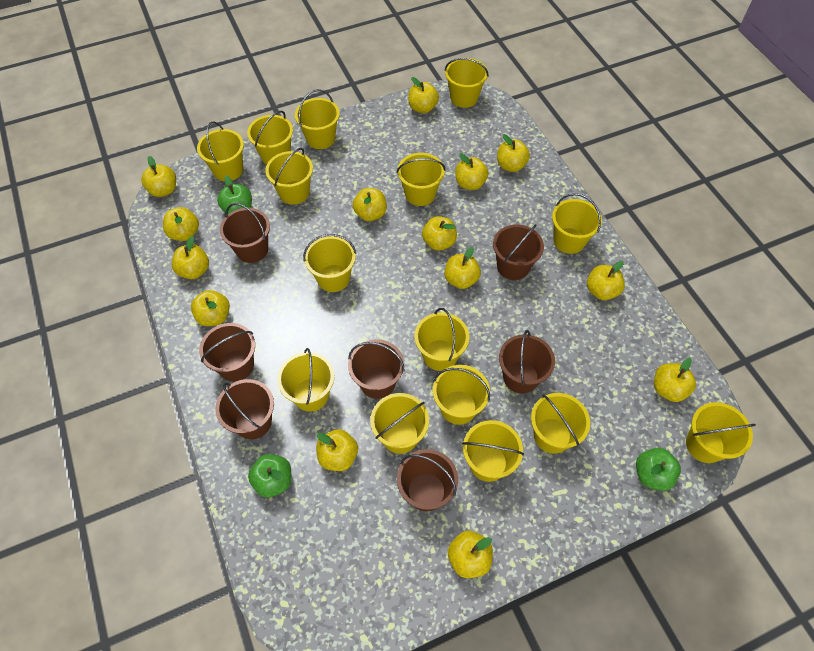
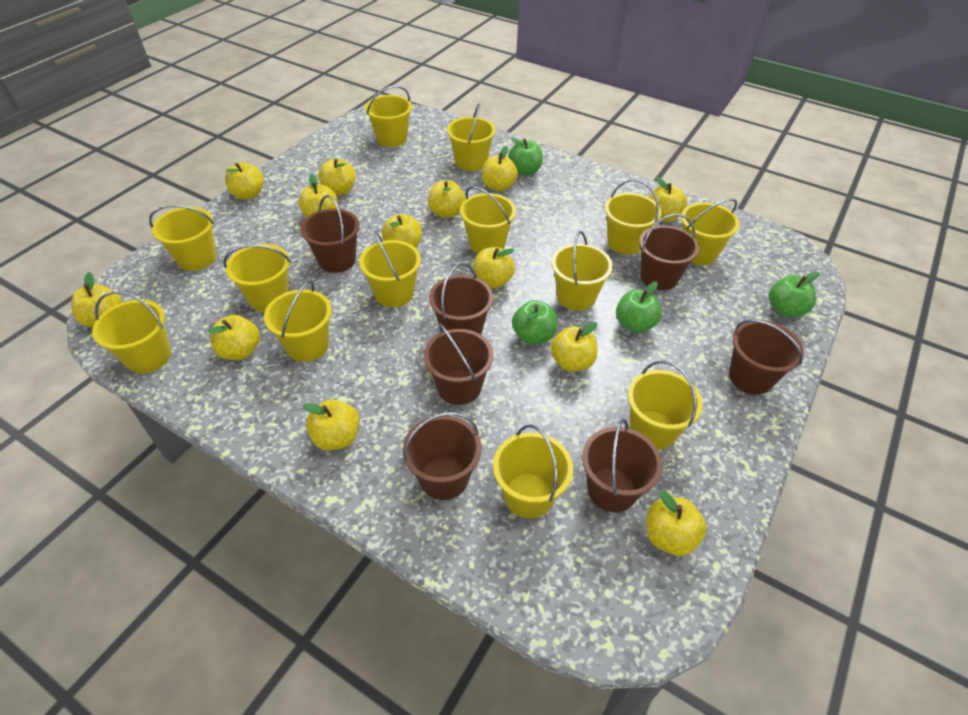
green apple: 3 -> 4
yellow apple: 14 -> 13
yellow bucket: 15 -> 13

